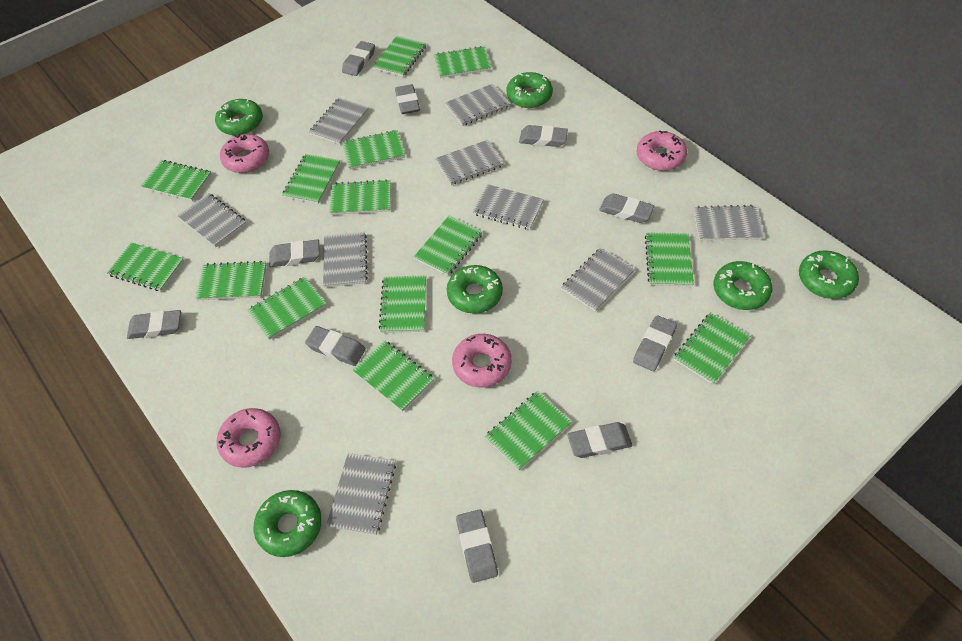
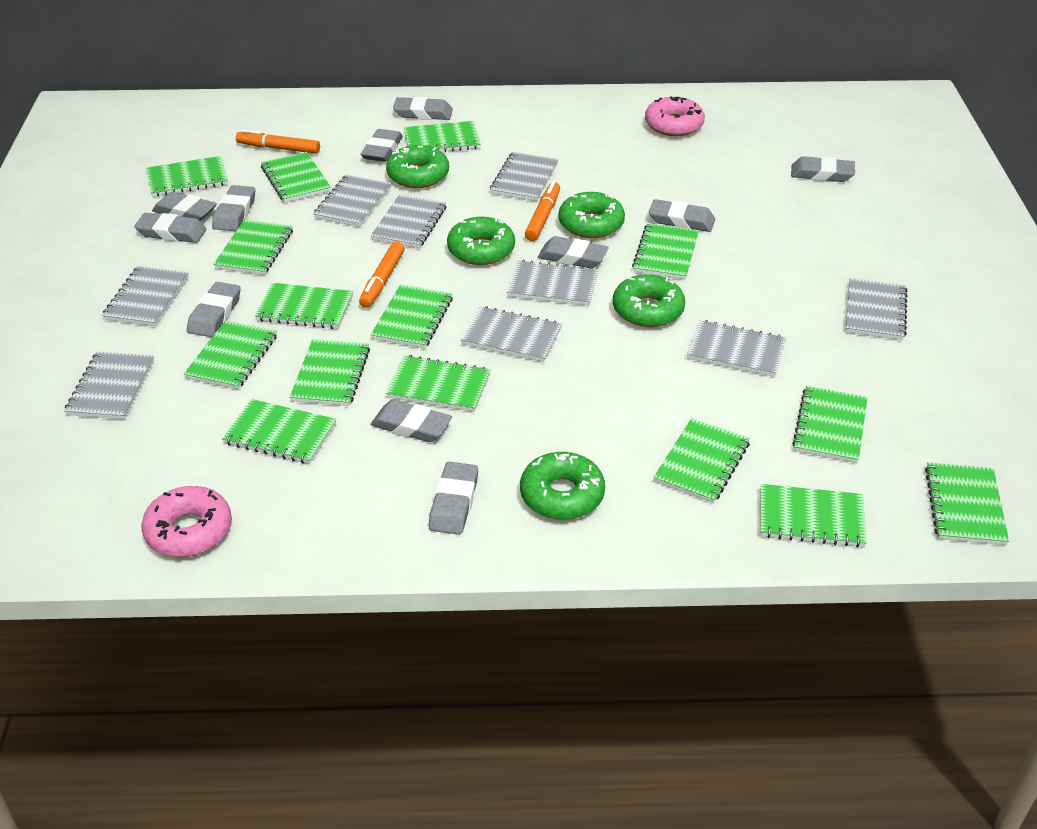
green donut: 6 -> 5
grey eraser: 10 -> 11
orange marker: 0 -> 3
pink donut: 4 -> 2

